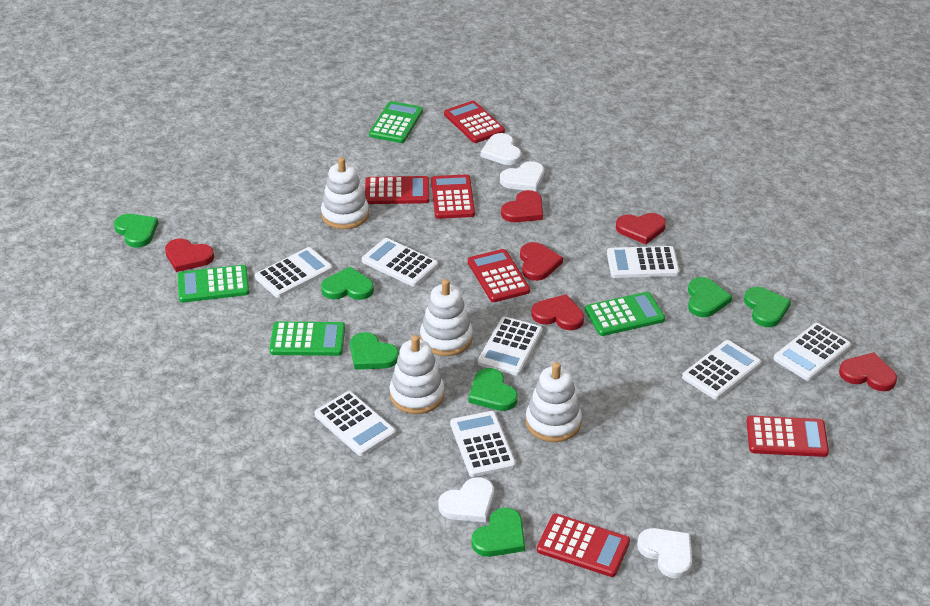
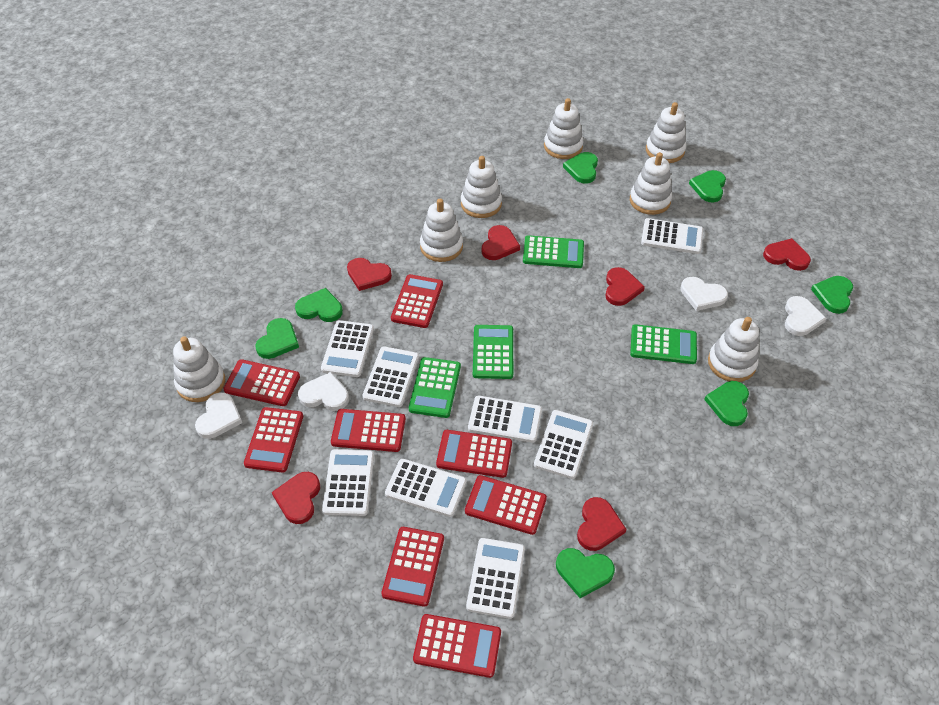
red calculator: 6 -> 8
white stacking toy: 4 -> 7

